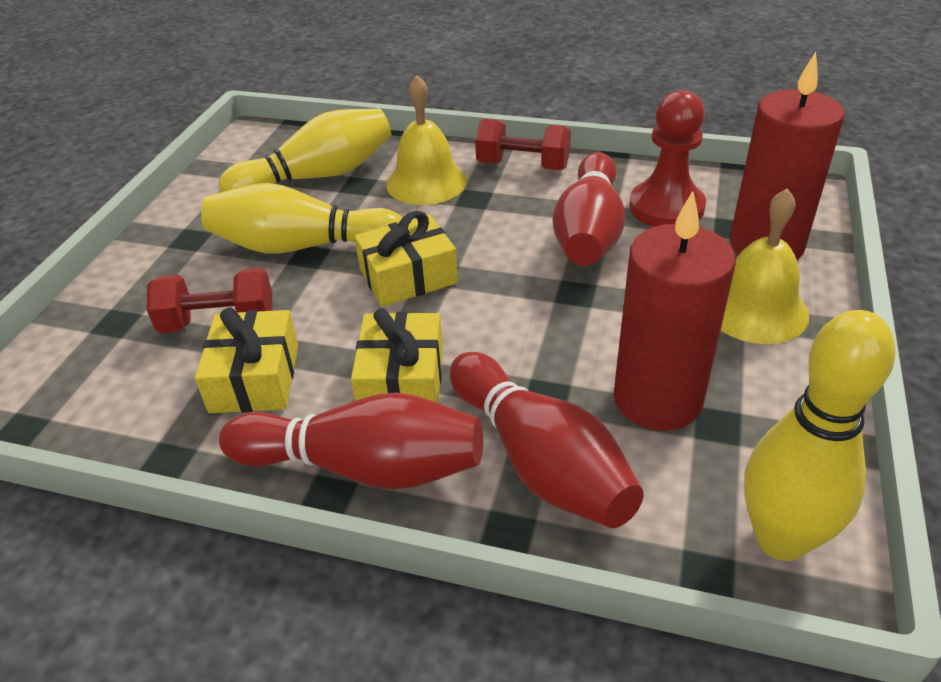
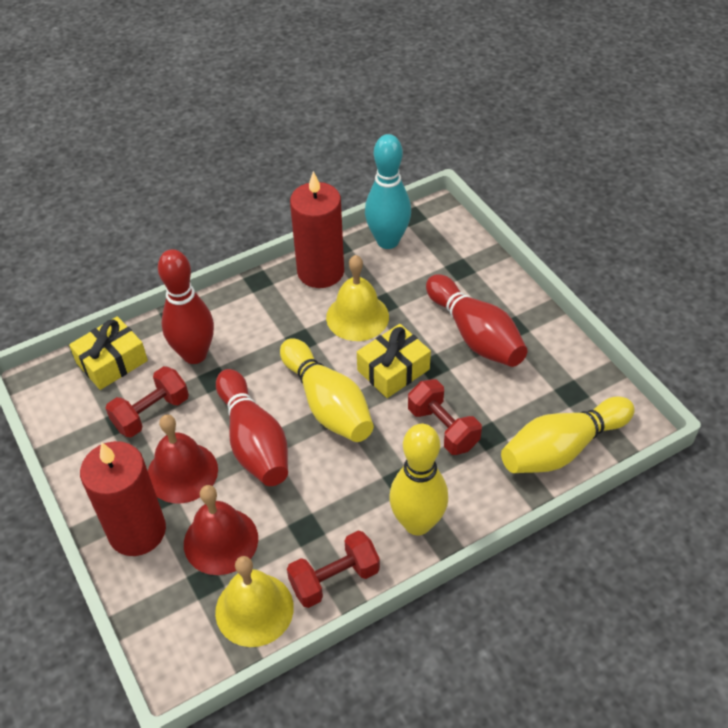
red bell: 0 -> 2
red dumbbell: 2 -> 3
red pawn: 1 -> 0
turquoise bowling pin: 0 -> 1
yellow gift: 3 -> 2

